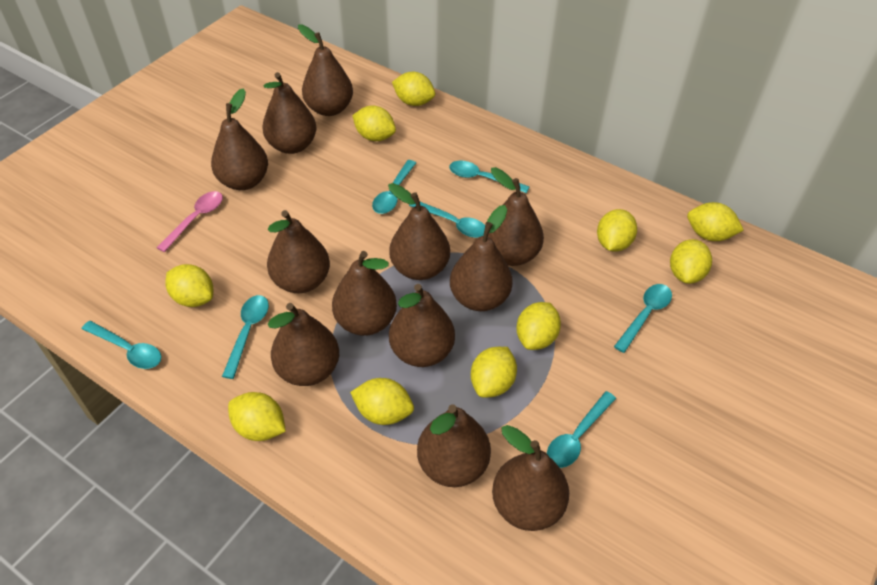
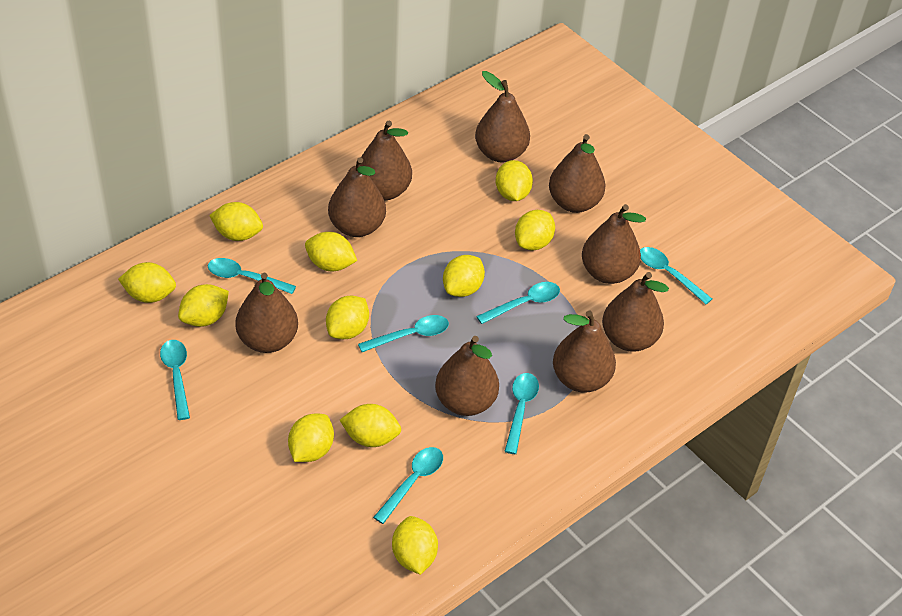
brown pear: 12 -> 9
pink spoon: 1 -> 0
yellow lemon: 10 -> 11

